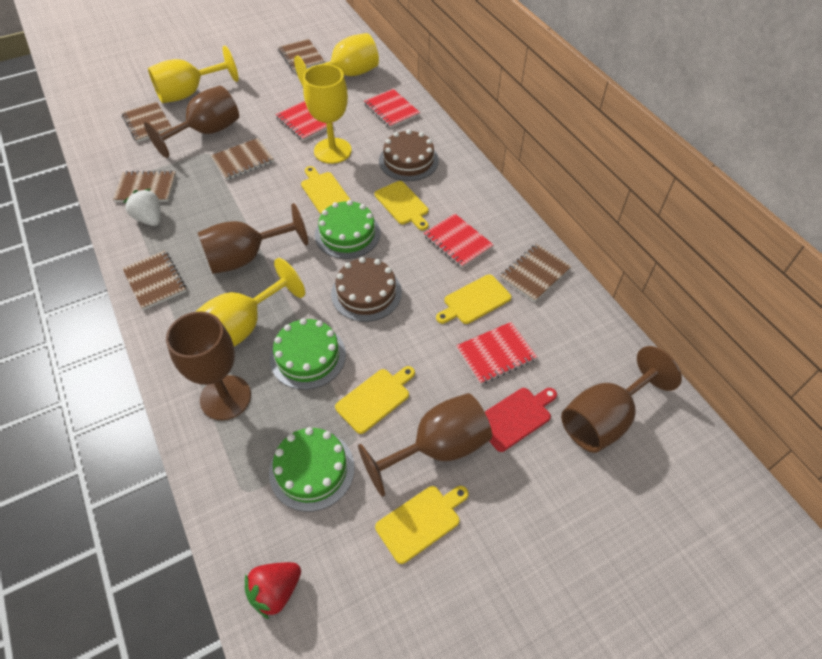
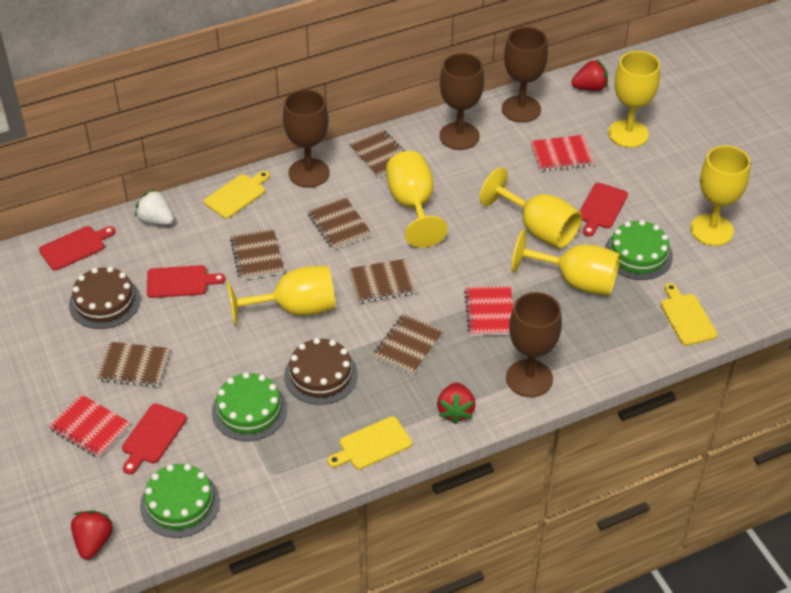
brown goblet: 5 -> 4
red cutting board: 1 -> 4
red notebook: 4 -> 3
red strawberry: 1 -> 3
yellow cutting board: 5 -> 3
yellow goblet: 4 -> 6

